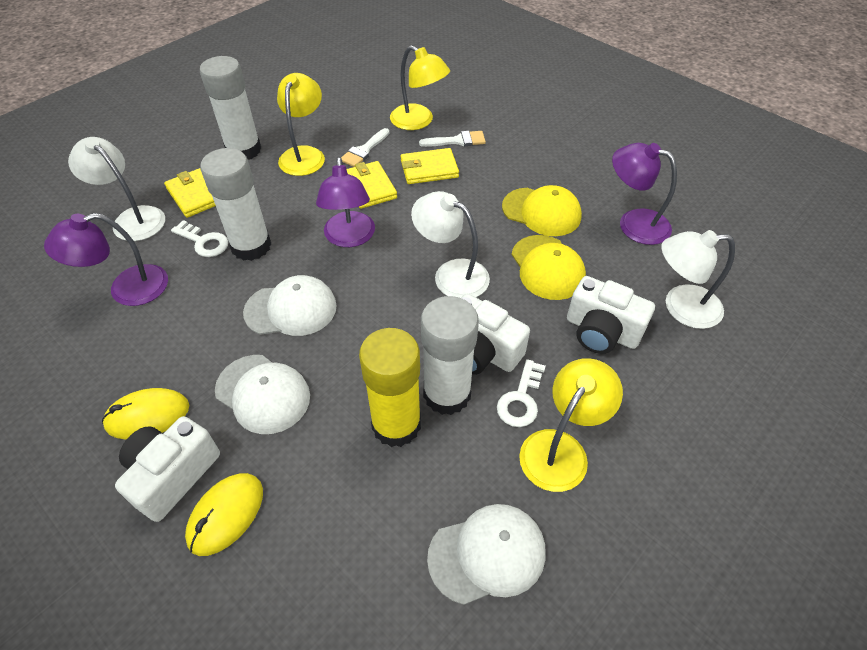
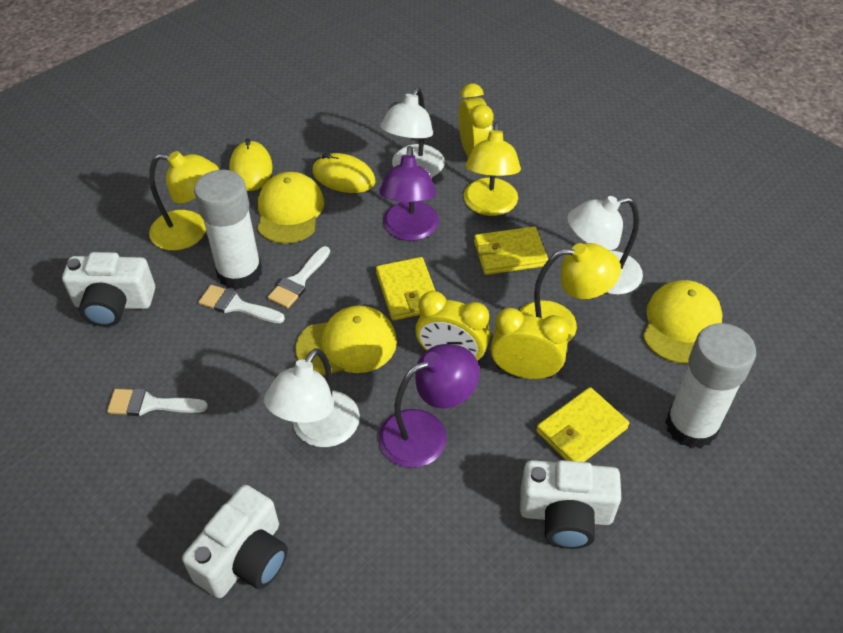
purple lamp: 3 -> 2
white brush: 2 -> 3
white cap: 3 -> 0
white glue stick: 3 -> 2
white key: 2 -> 0
yellow cap: 2 -> 3
yellow clock: 0 -> 3
yellow glue stick: 1 -> 0

